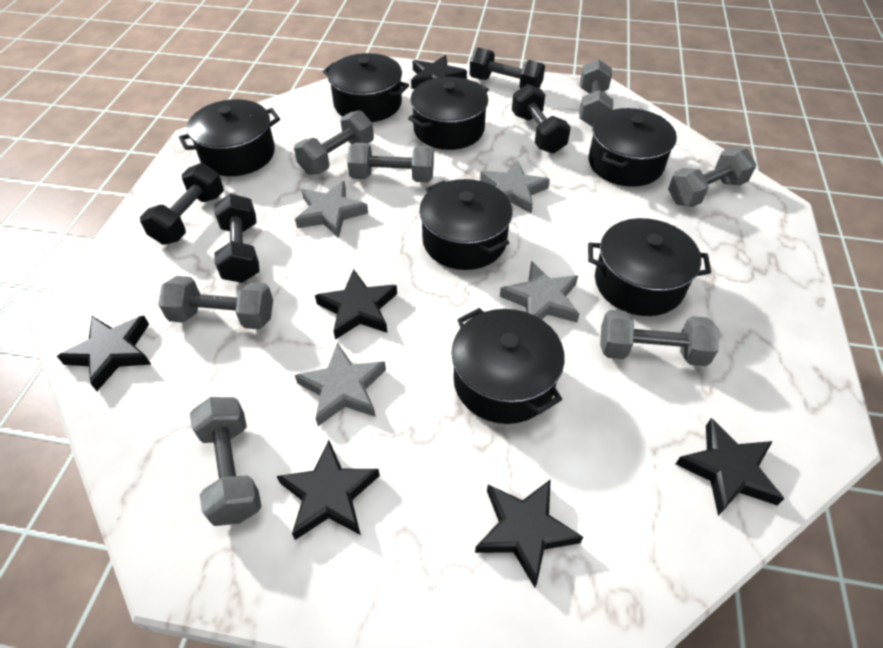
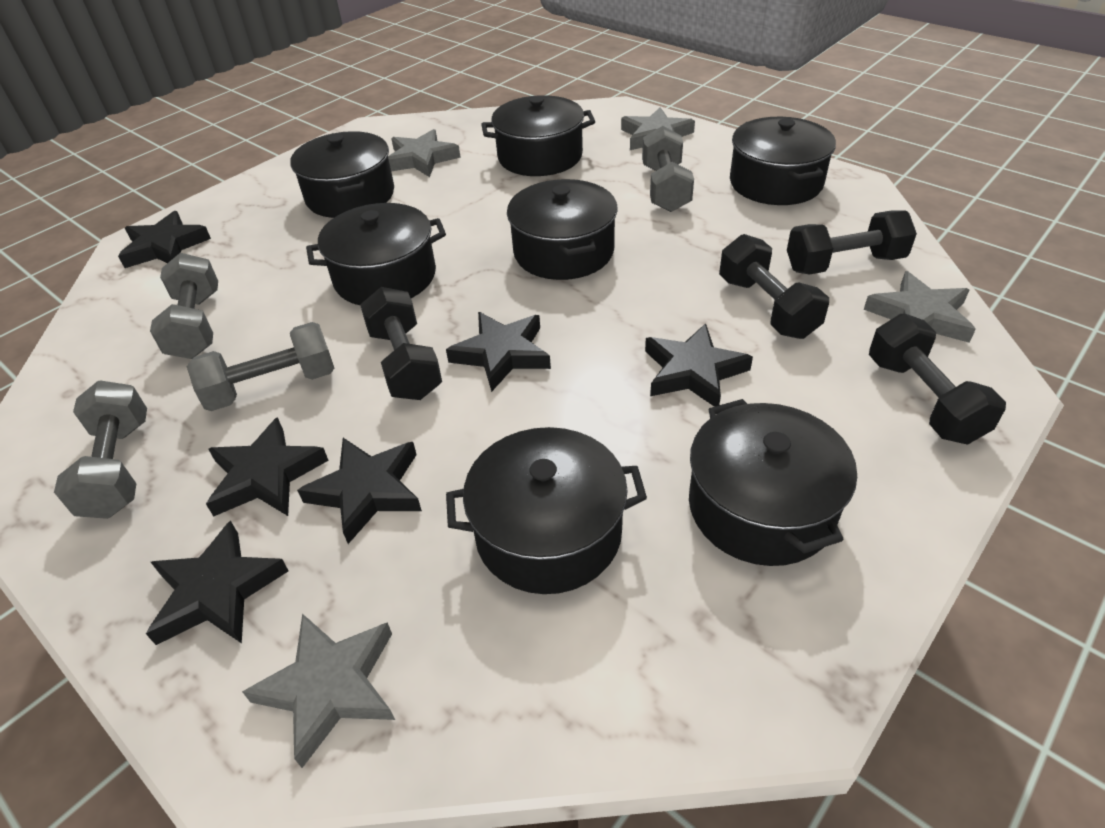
grey dumbbell: 7 -> 4

